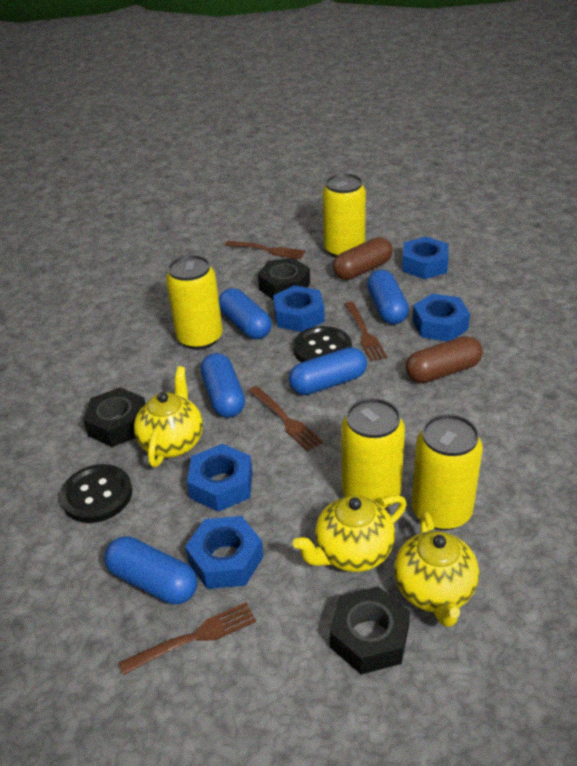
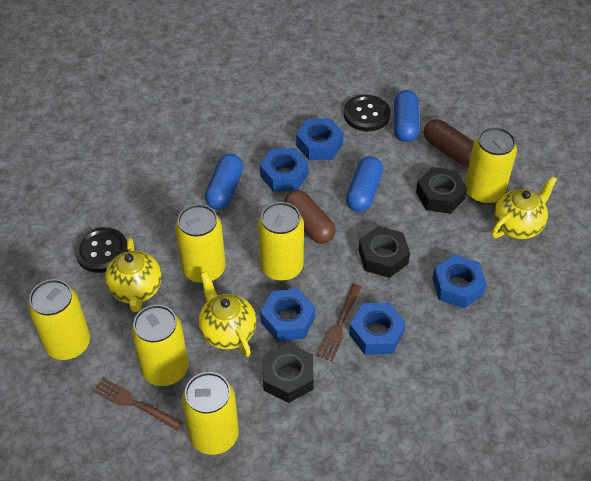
blue capsule: 5 -> 3
brown fork: 4 -> 2
yellow can: 4 -> 6

